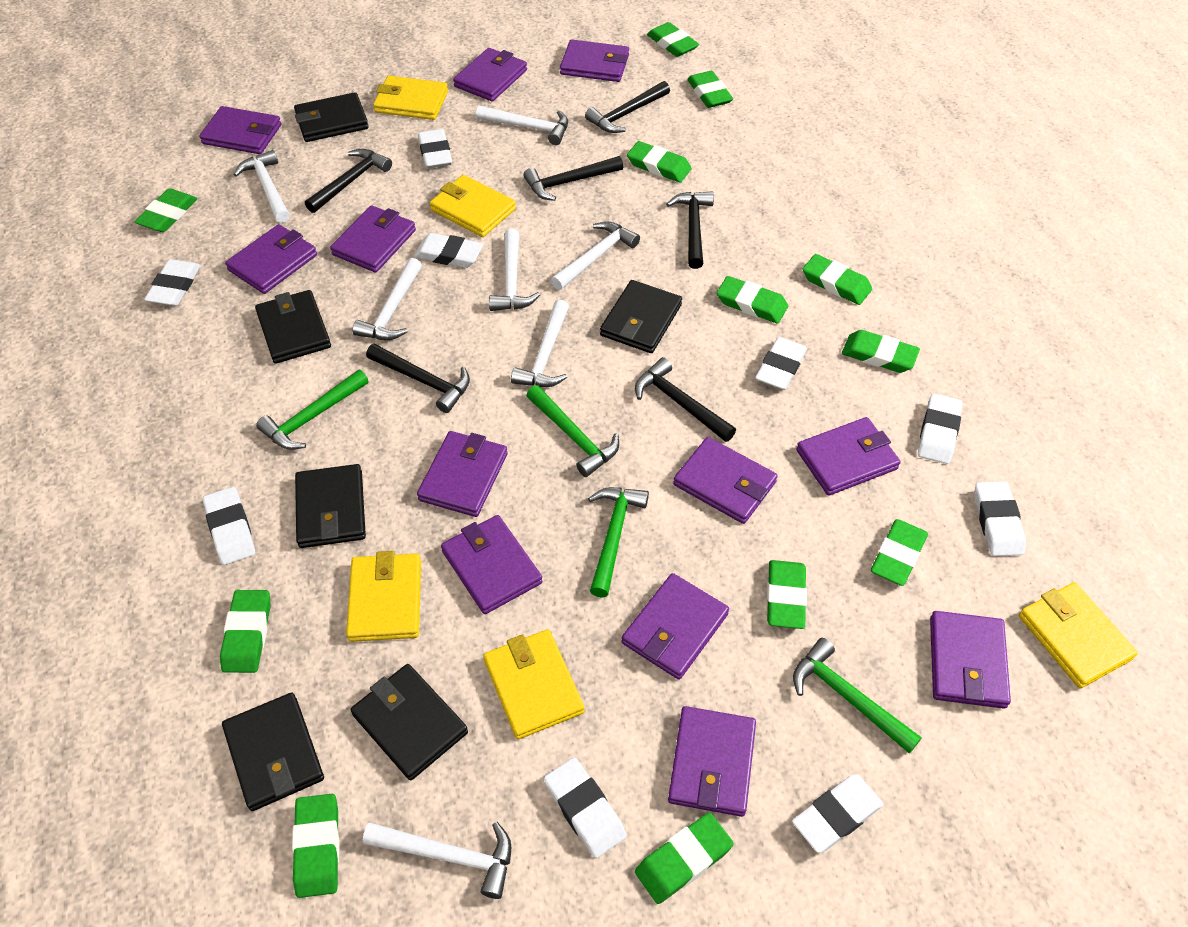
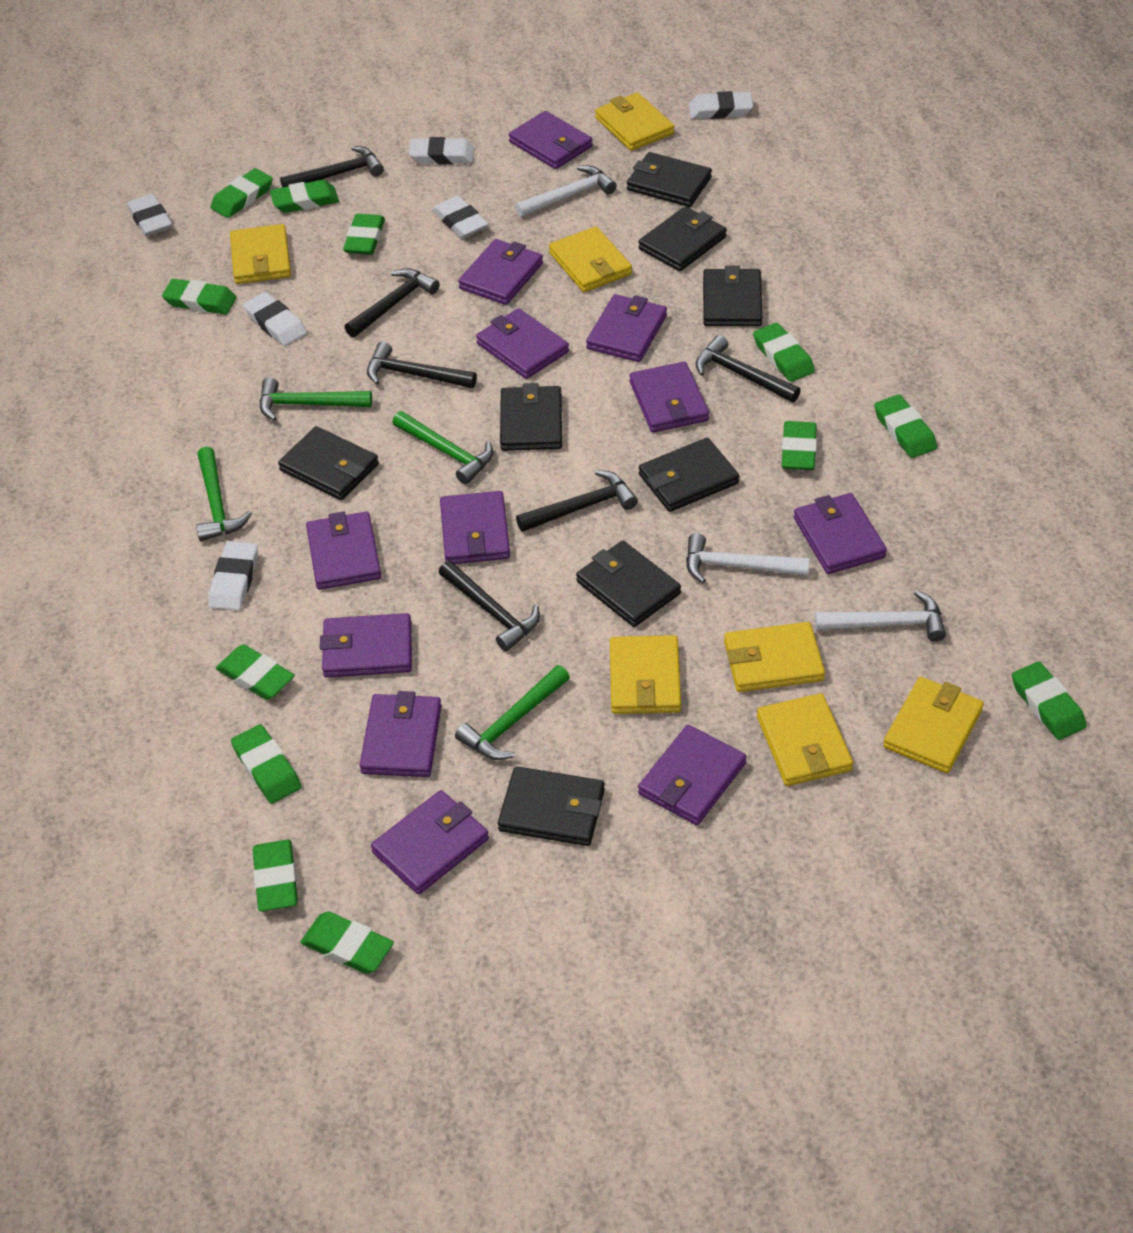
black wallet: 6 -> 8
white eraser: 9 -> 6
white hammer: 7 -> 3
yellow wallet: 5 -> 7

